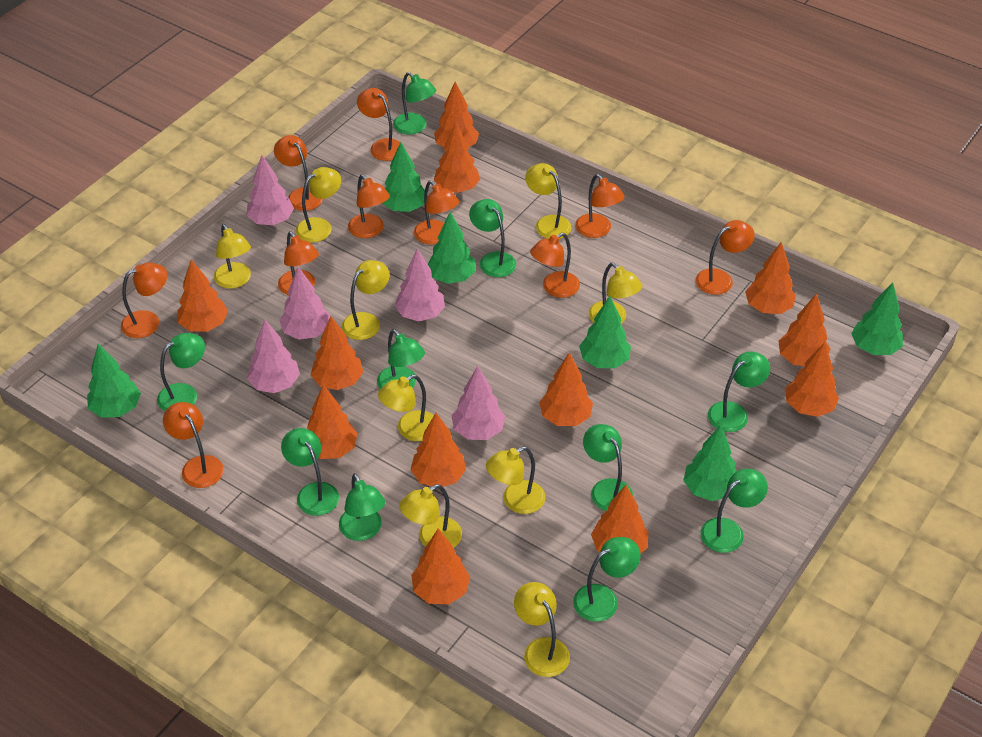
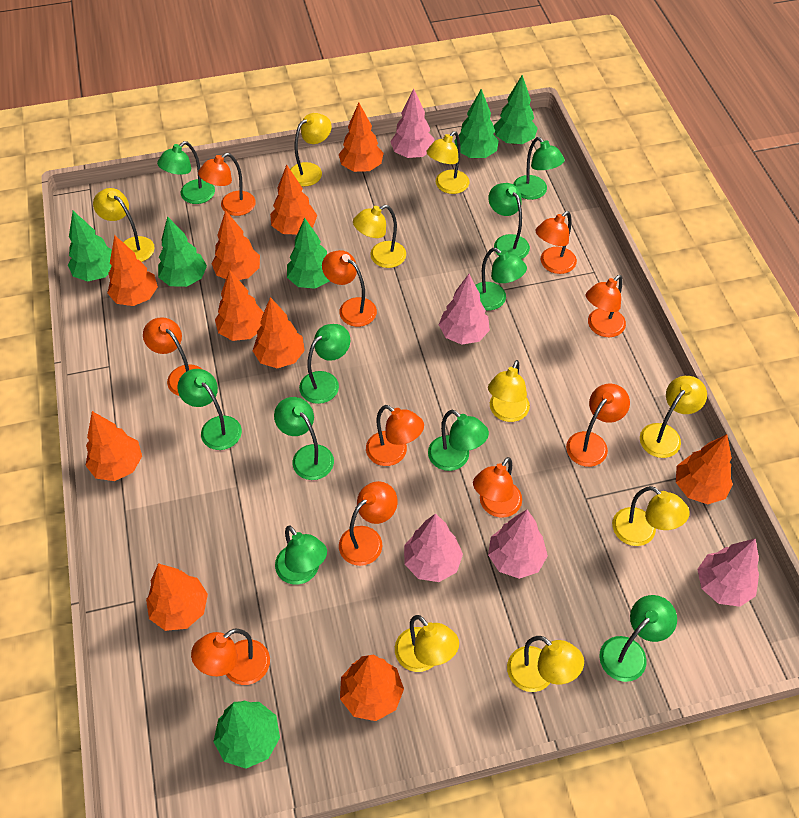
orange tree: 12 -> 10

